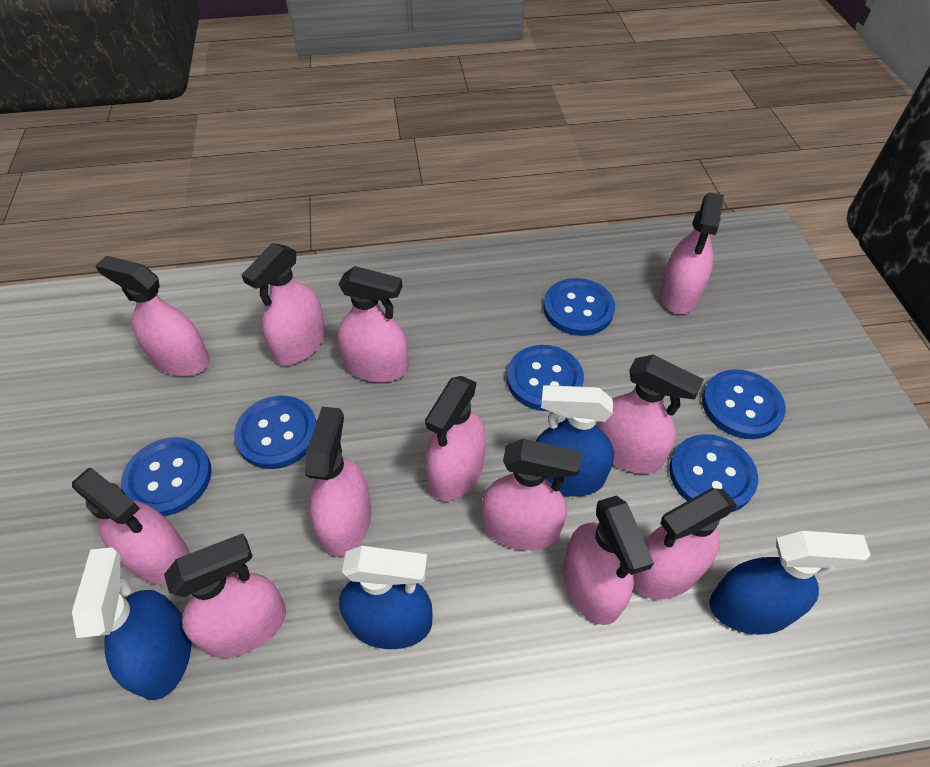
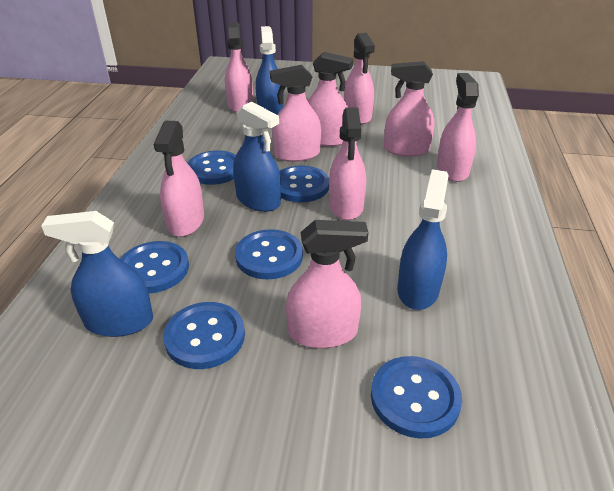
pink spray bottle: 12 -> 9

